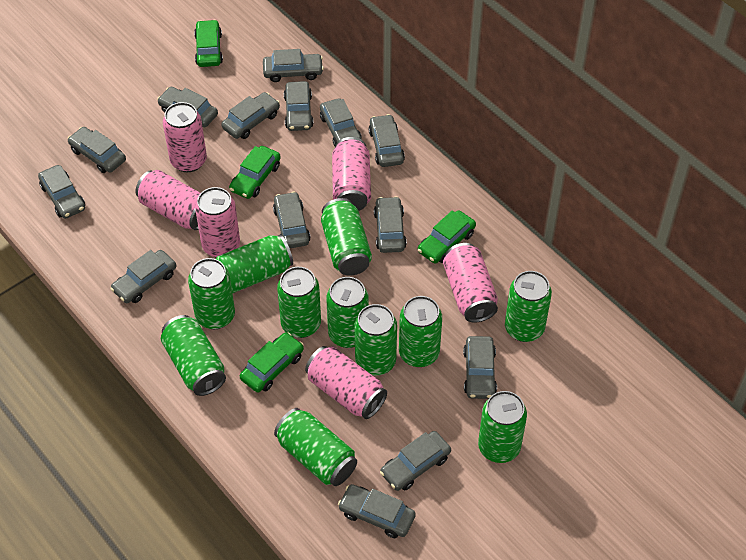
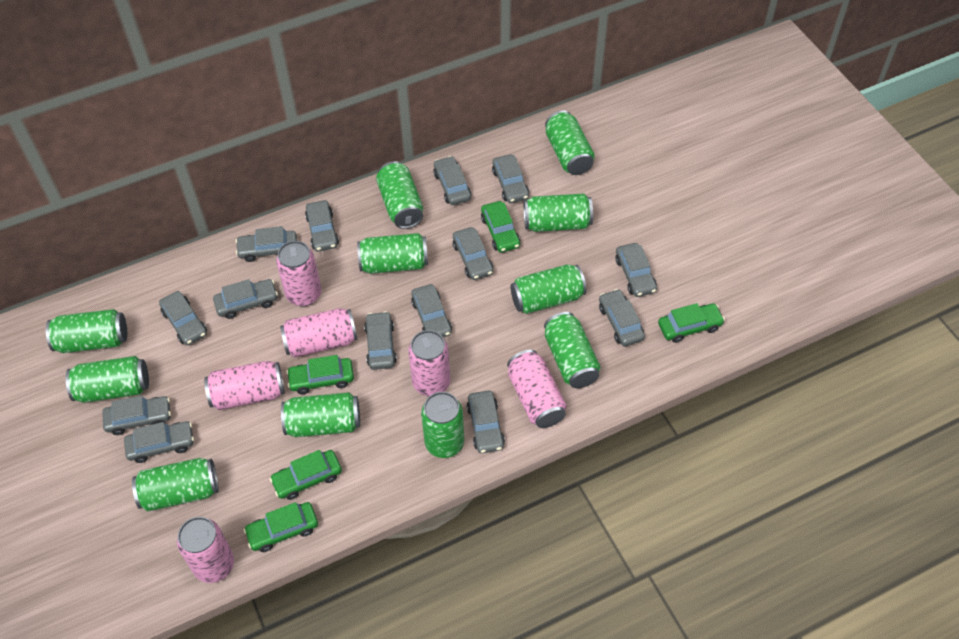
green car: 4 -> 5

